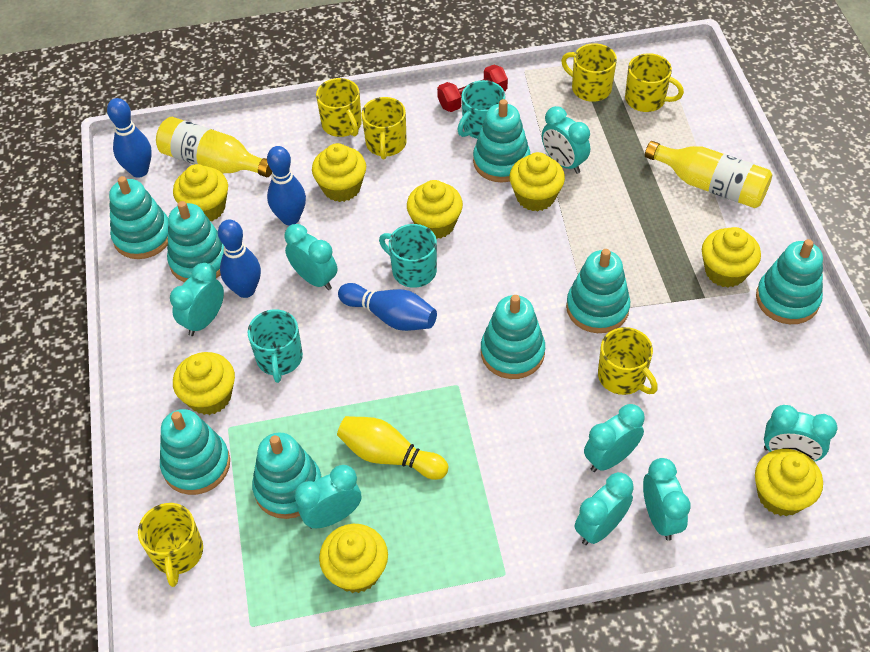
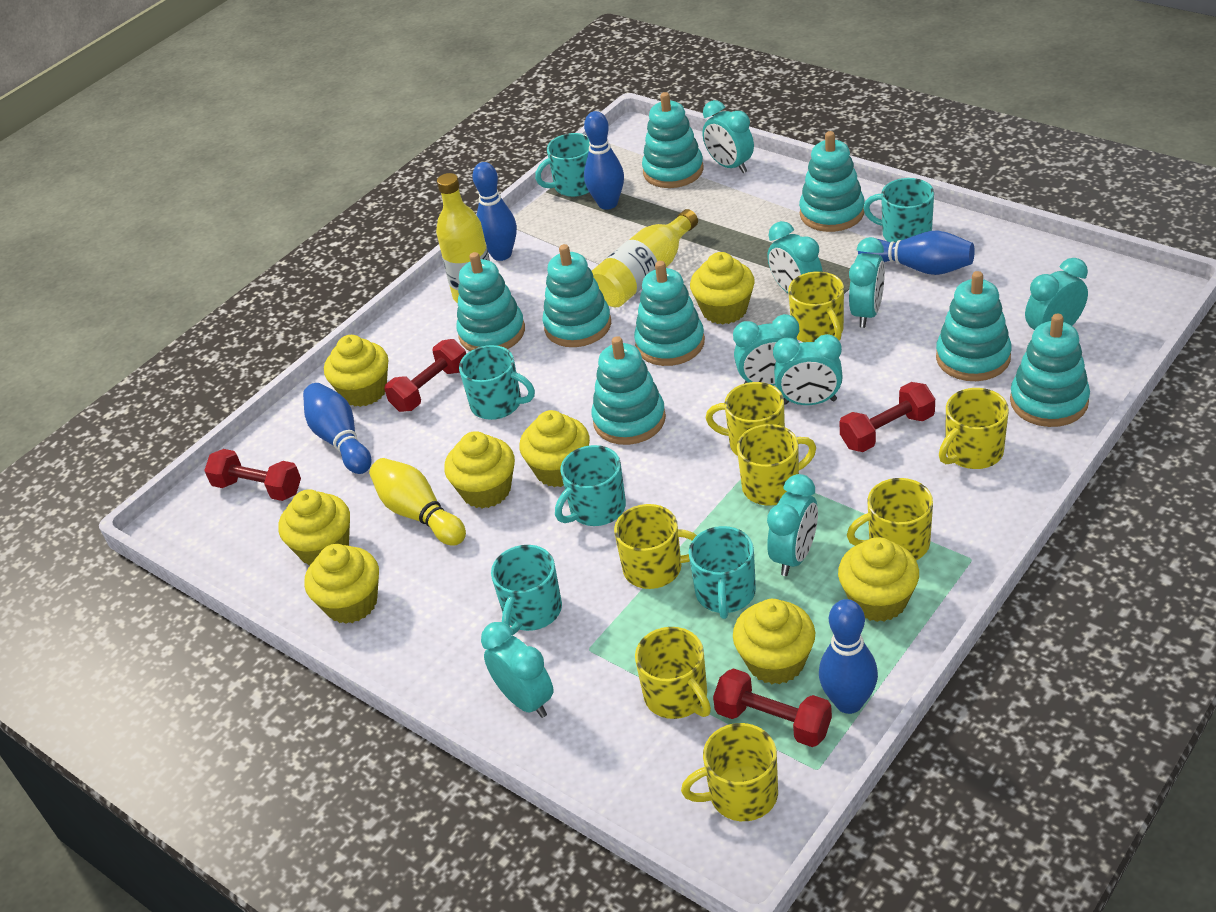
blue bowling pin: 4 -> 5
red dumbbell: 1 -> 4
turquoise mug: 3 -> 6
yellow mug: 6 -> 8

